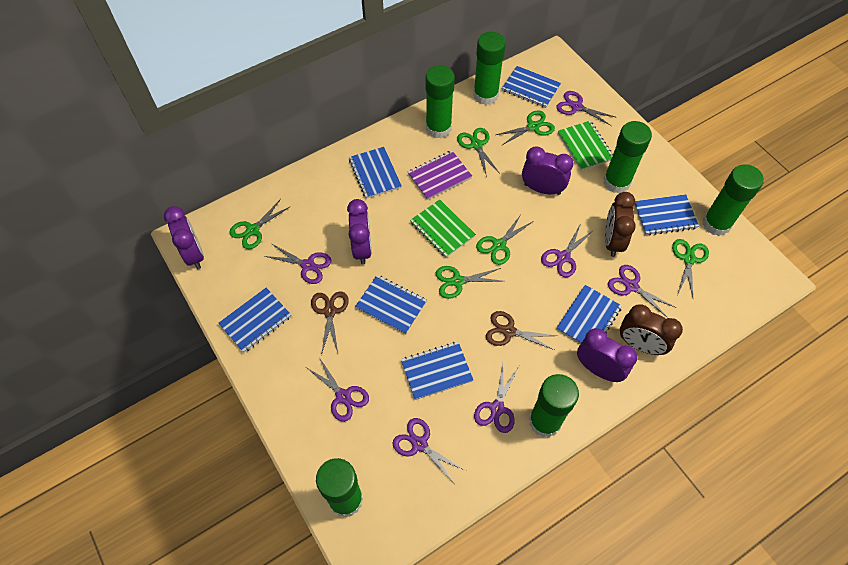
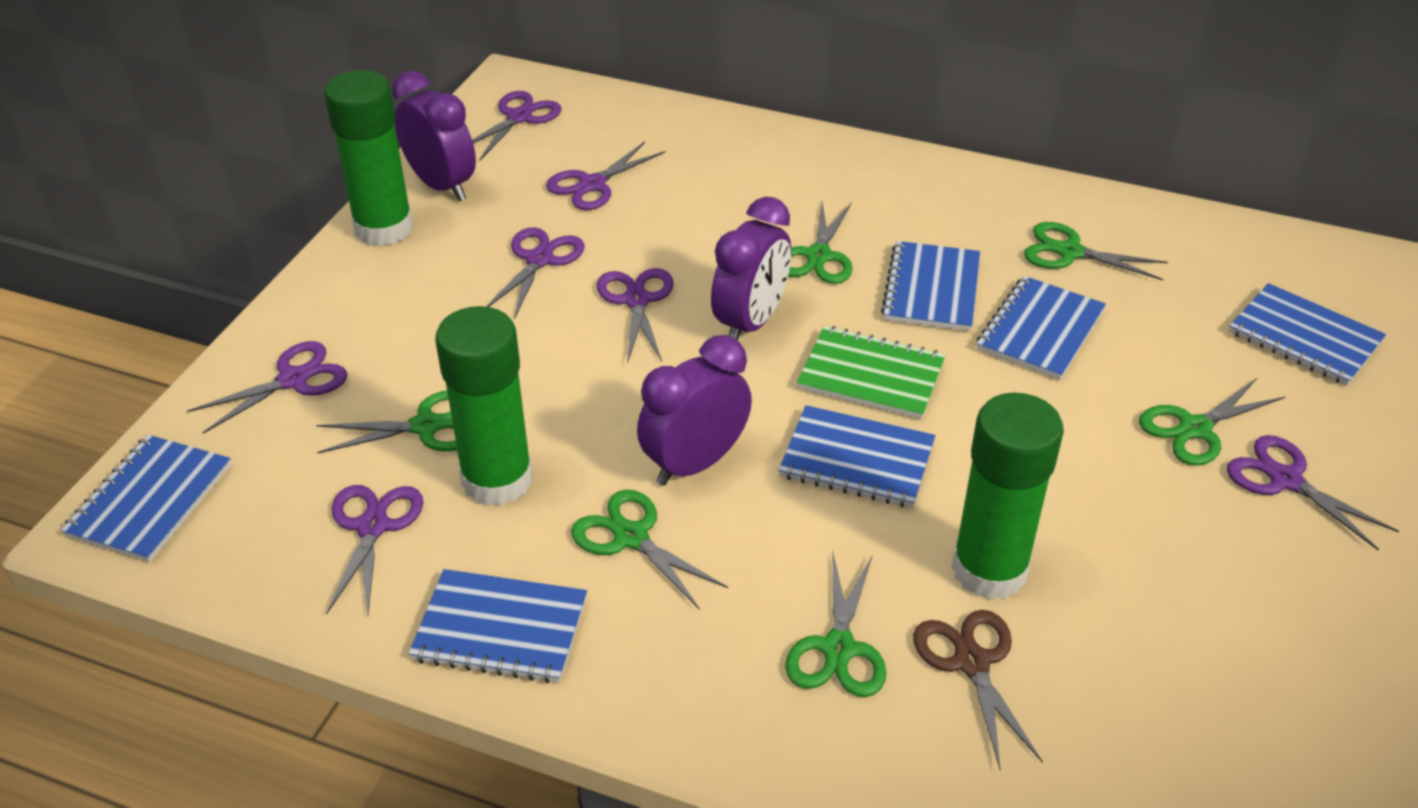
blue notebook: 7 -> 6
brown clock: 2 -> 0
brown scissors: 2 -> 1
green glue stick: 6 -> 3
green notebook: 2 -> 1
purple clock: 4 -> 3
purple notebook: 1 -> 0

